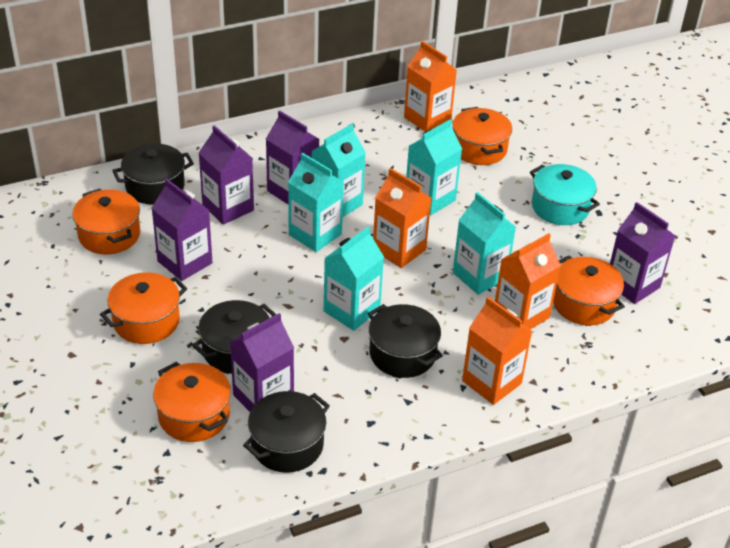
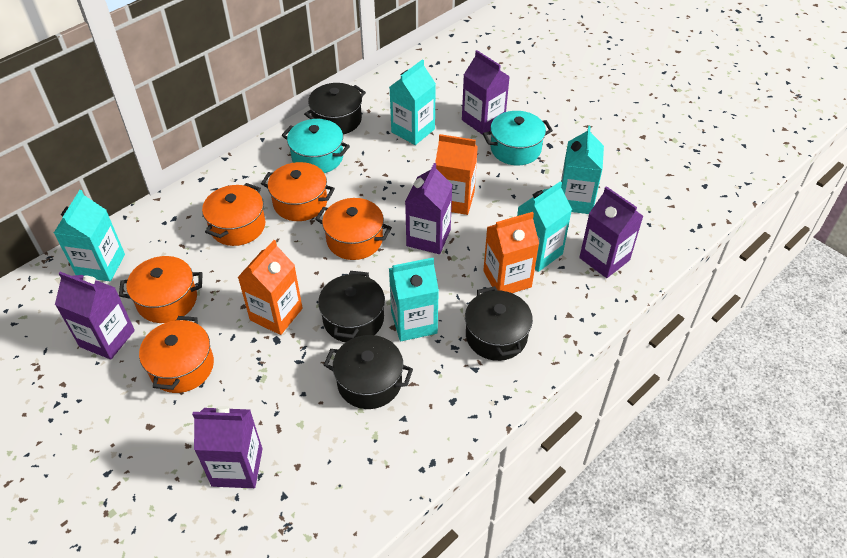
orange carton: 4 -> 3
turquoise pot: 1 -> 2

